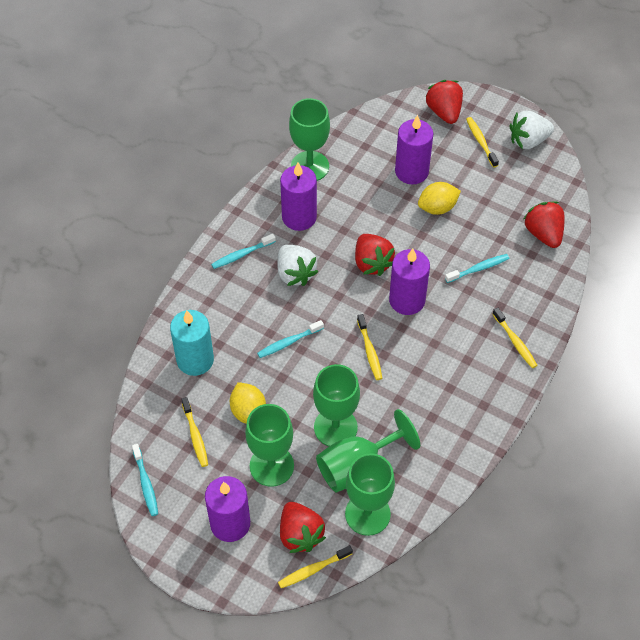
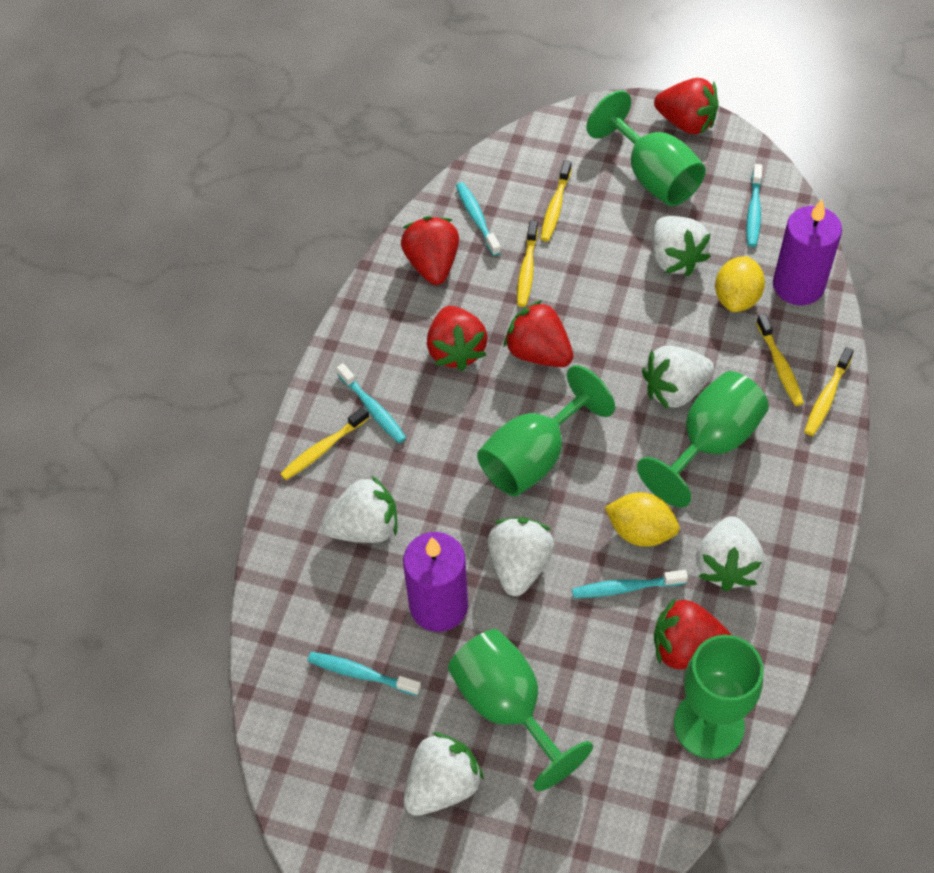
purple candle: 4 -> 2
red strawberry: 4 -> 5
turquoise candle: 1 -> 0
turquoise toothbrush: 4 -> 5
white strawberry: 2 -> 6

